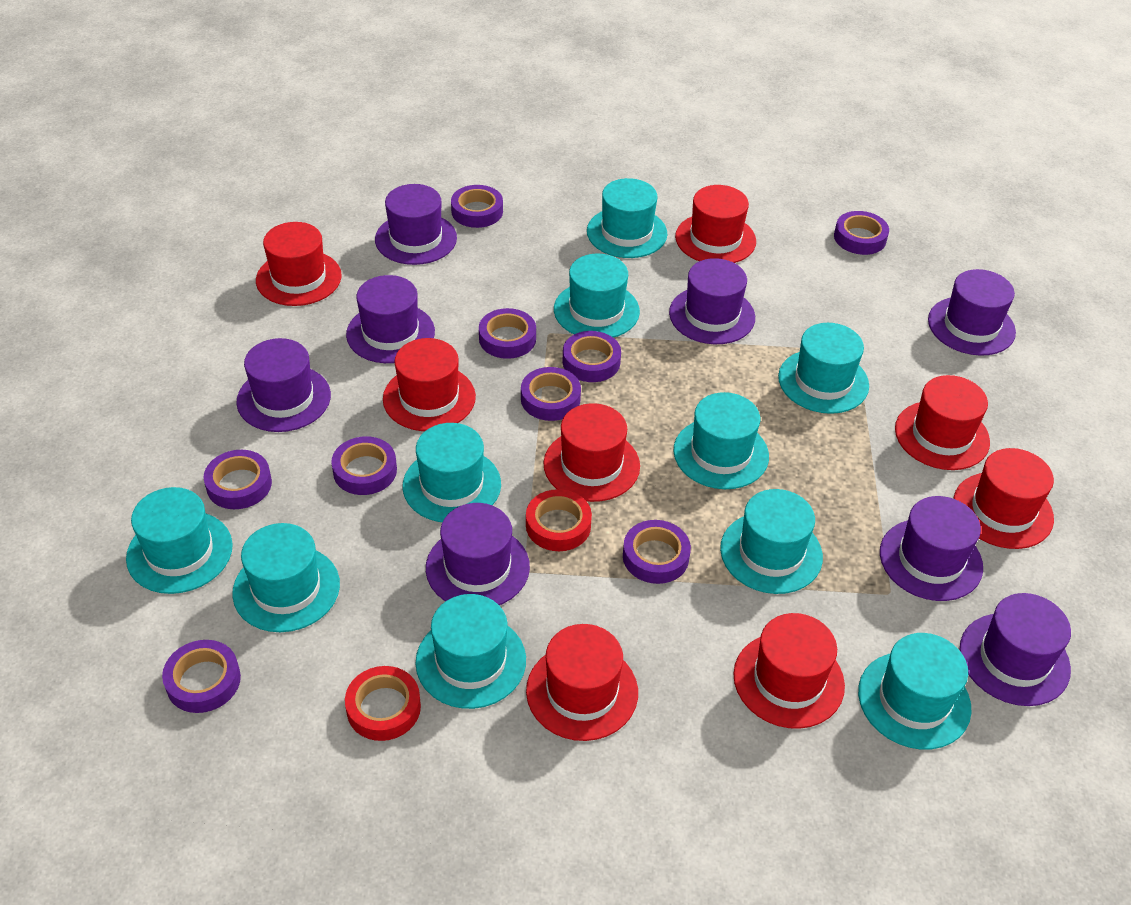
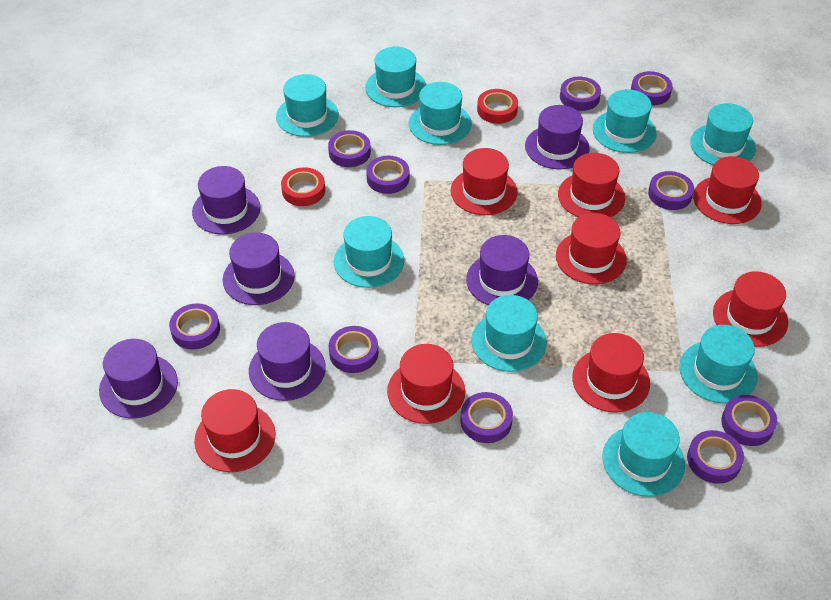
purple hat: 8 -> 6
purple tape: 9 -> 10
turquoise hat: 10 -> 9

